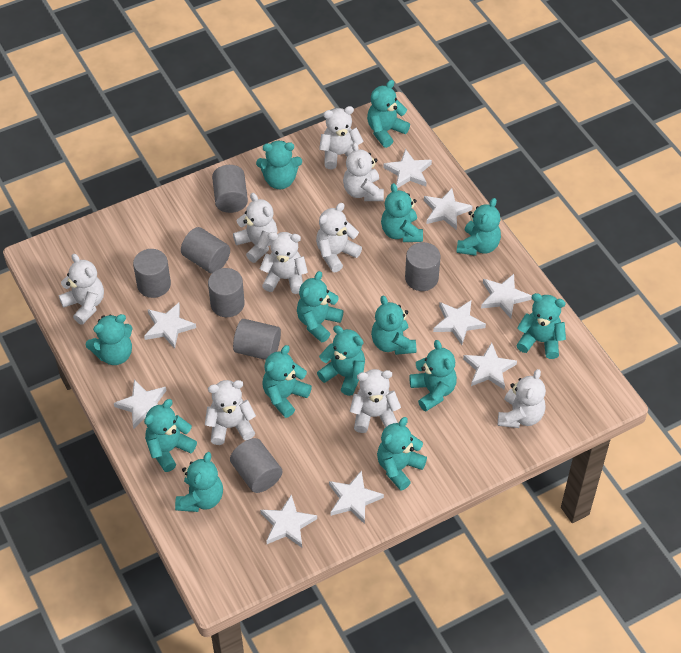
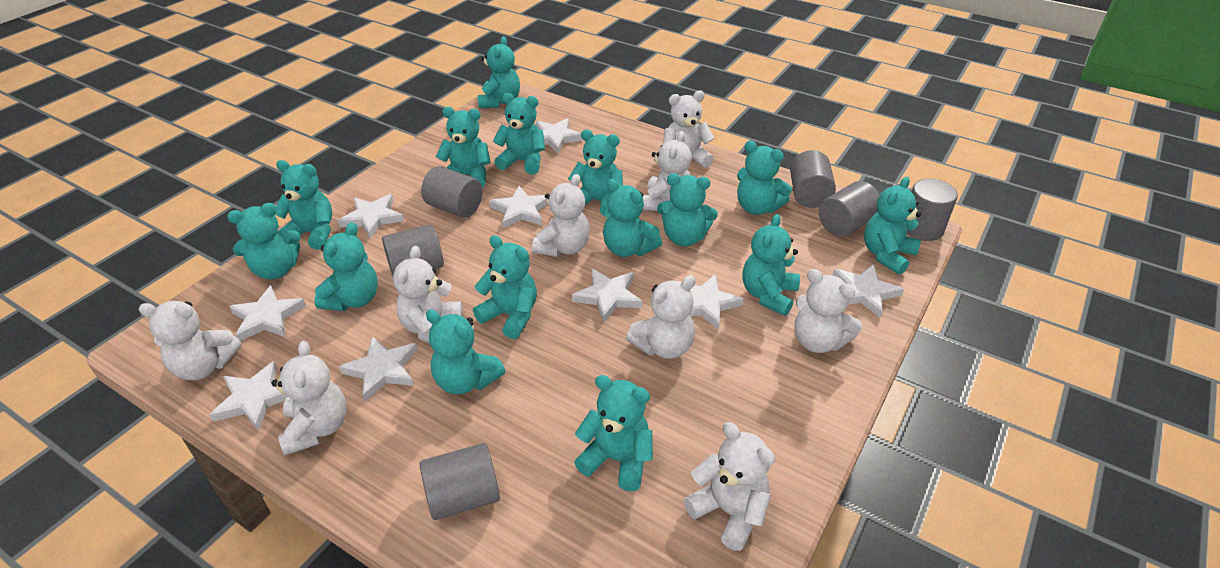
grey cylinder: 7 -> 6
turquoise teddy bear: 14 -> 15

